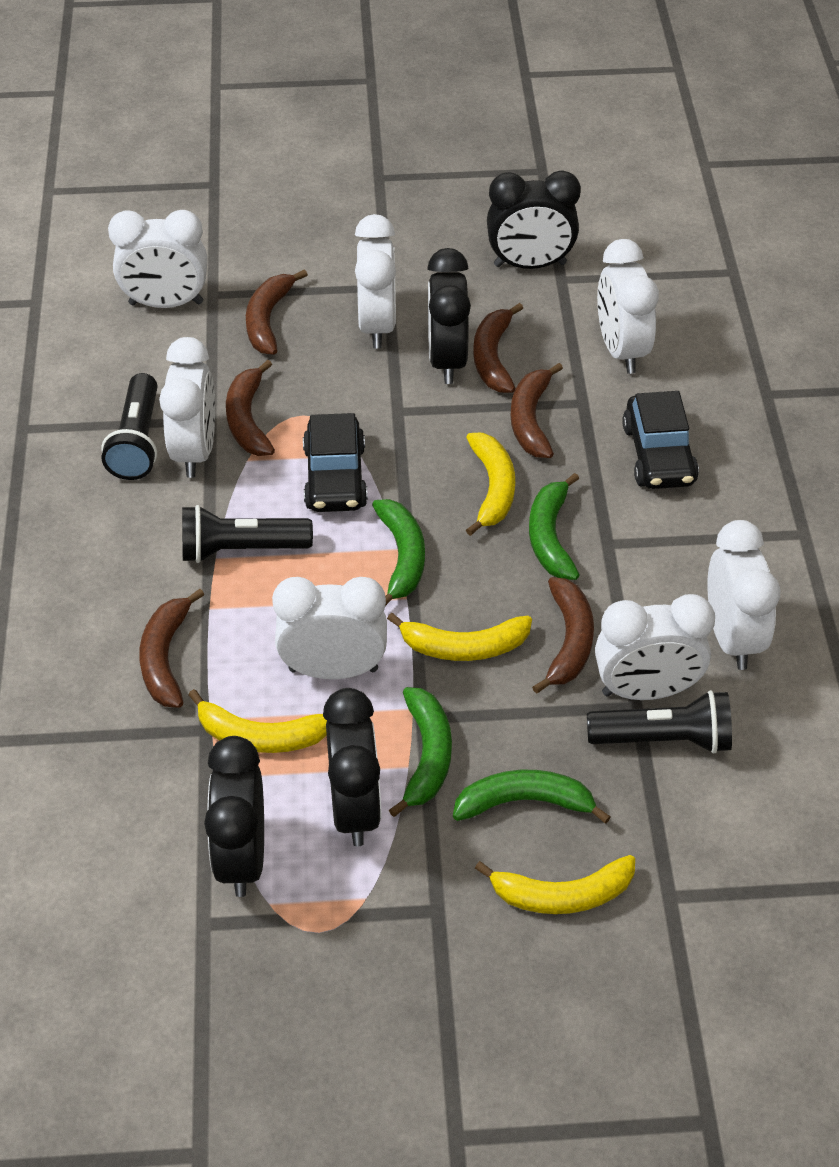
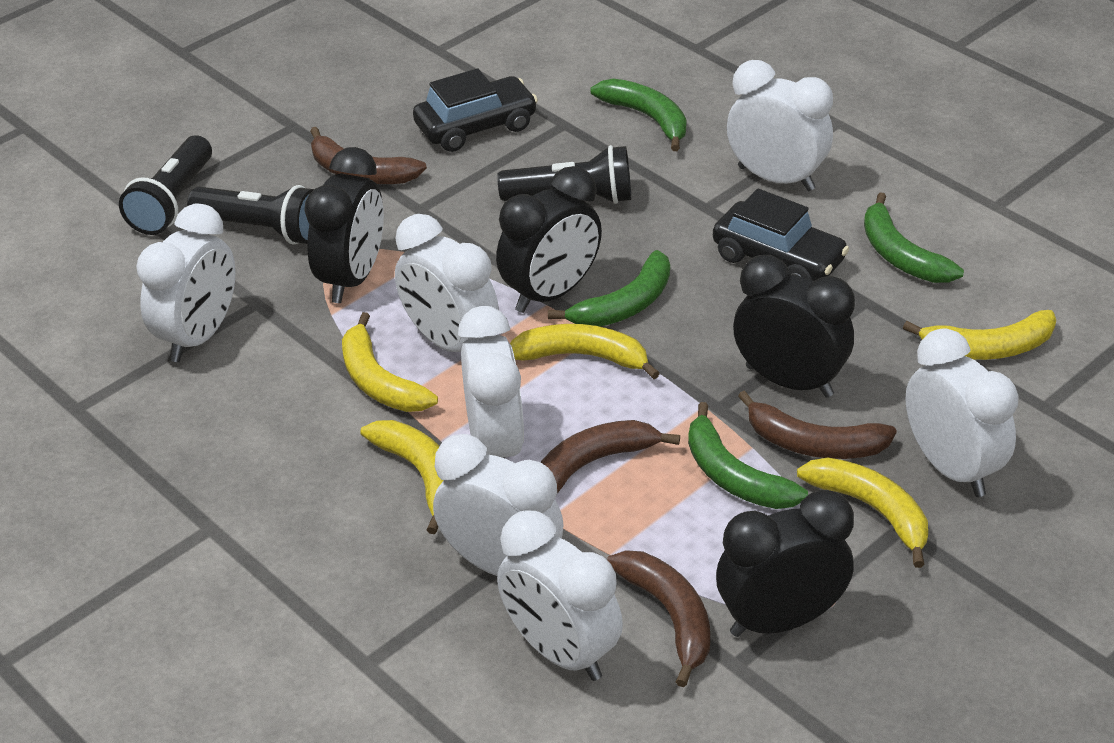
brown banana: 6 -> 4
yellow banana: 4 -> 5

